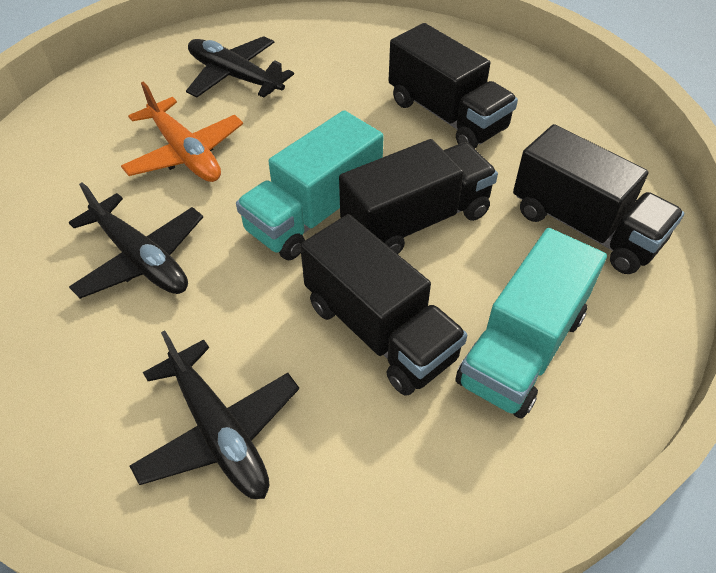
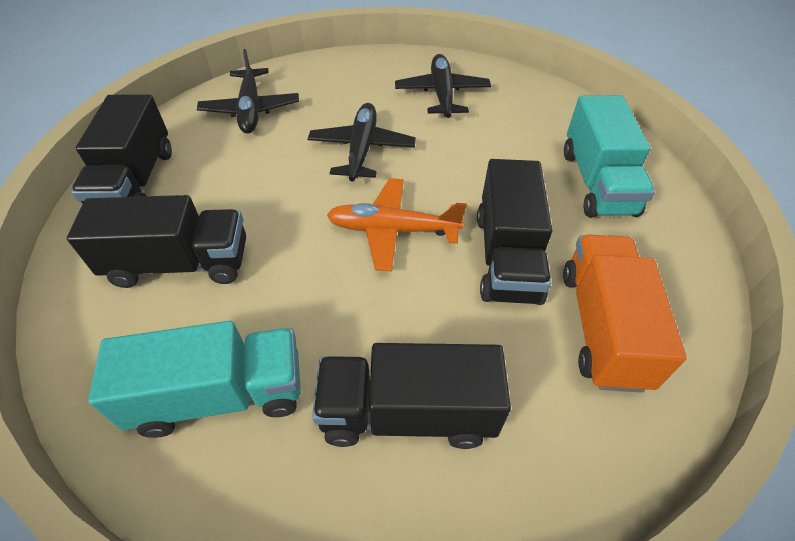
orange truck: 0 -> 1

